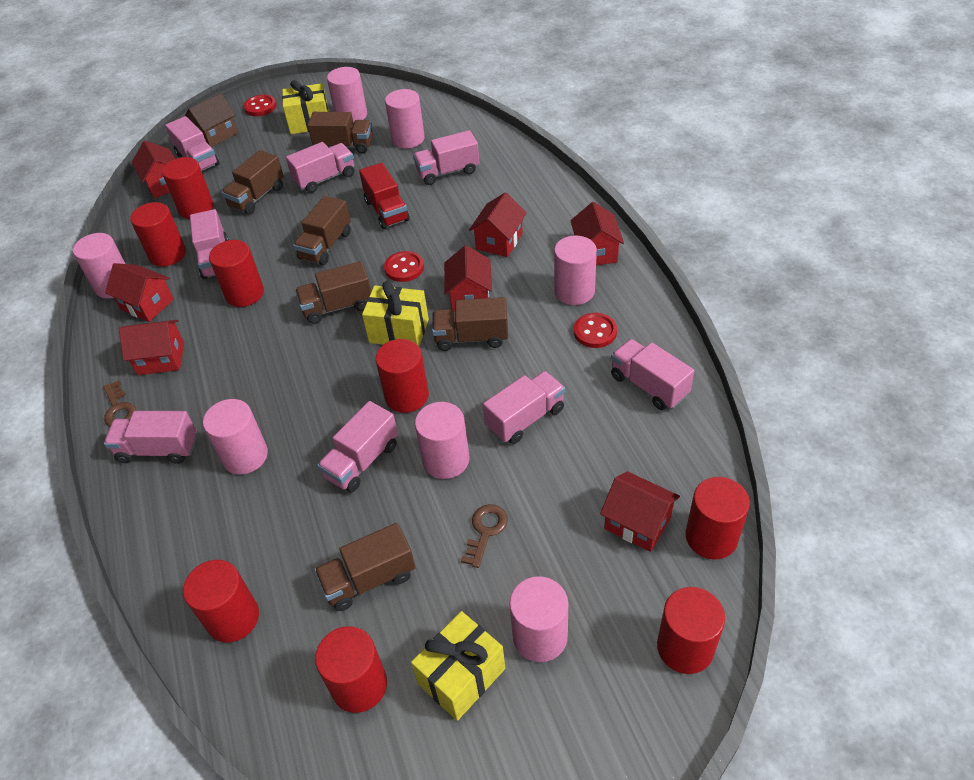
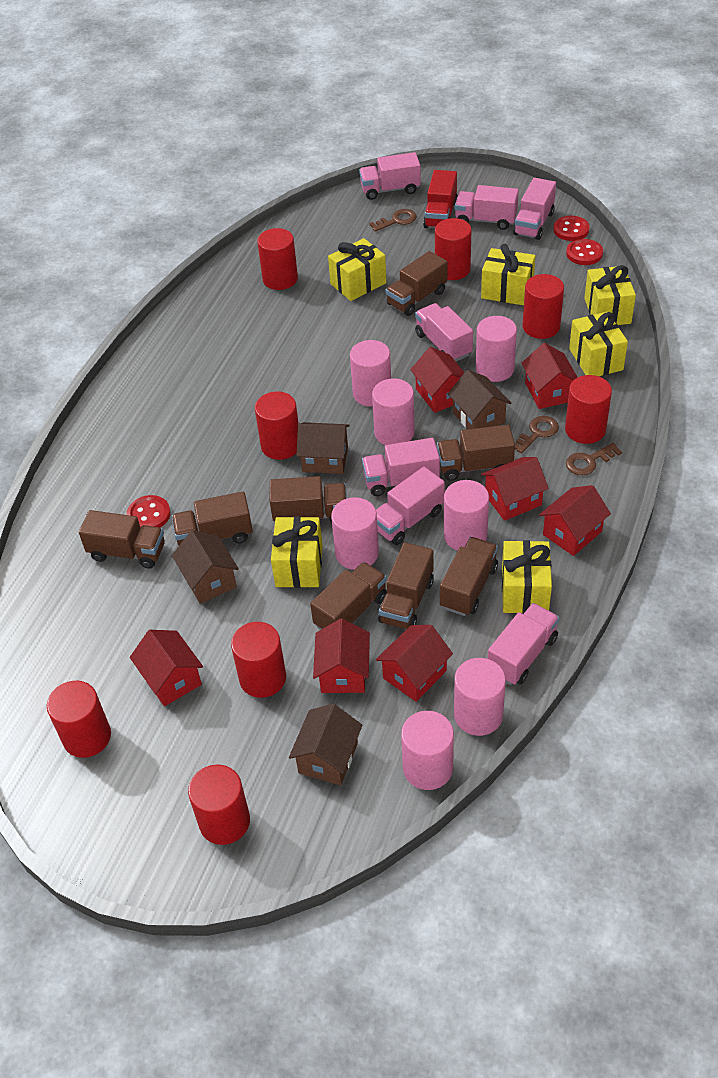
brown house: 1 -> 4
brown key: 2 -> 3
brown truck: 6 -> 8
pink truck: 8 -> 7
yellow gift: 3 -> 6

